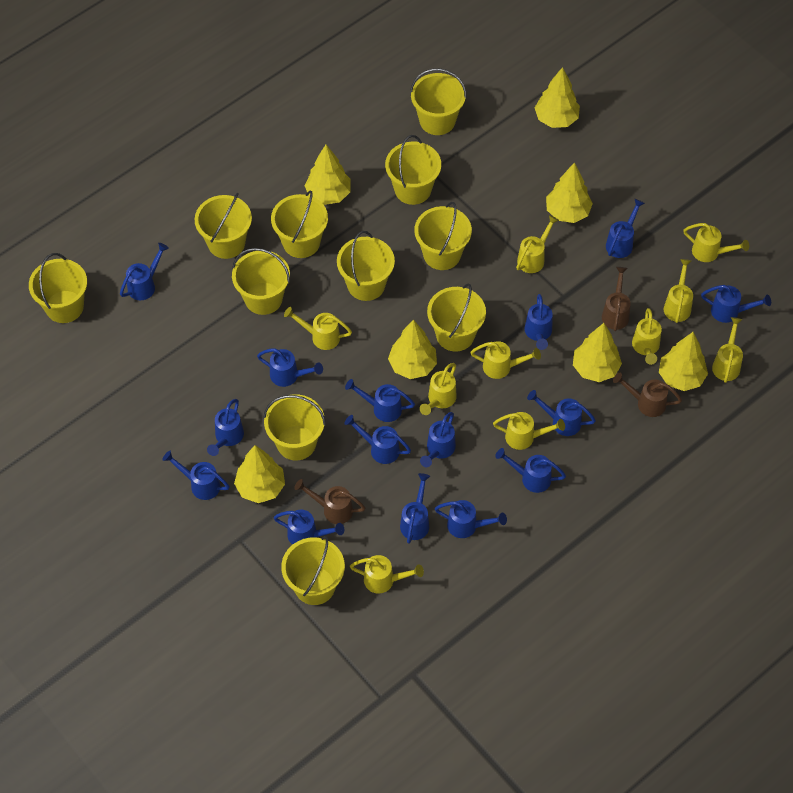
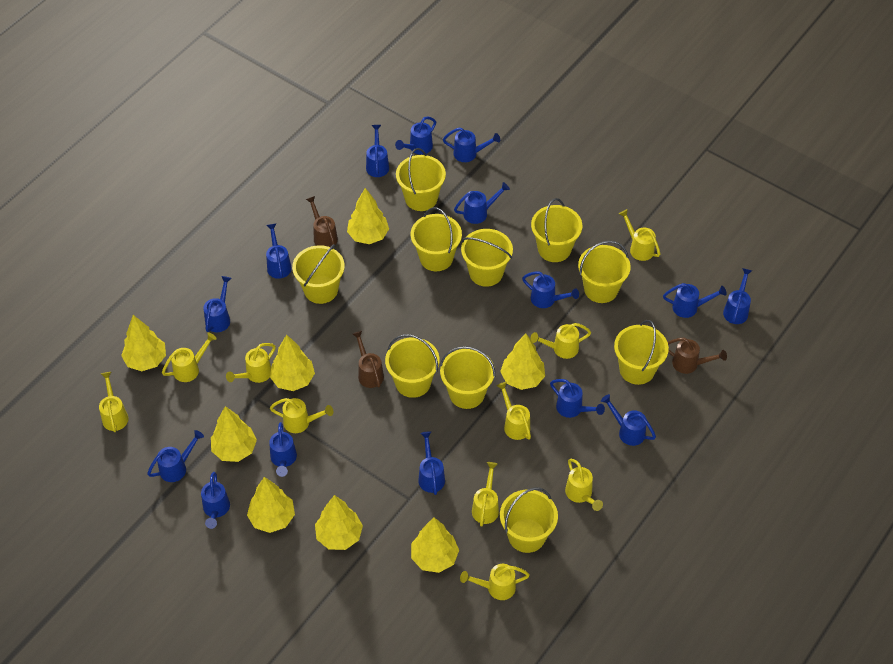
yellow bucket: 11 -> 10
yellow tree: 7 -> 8

